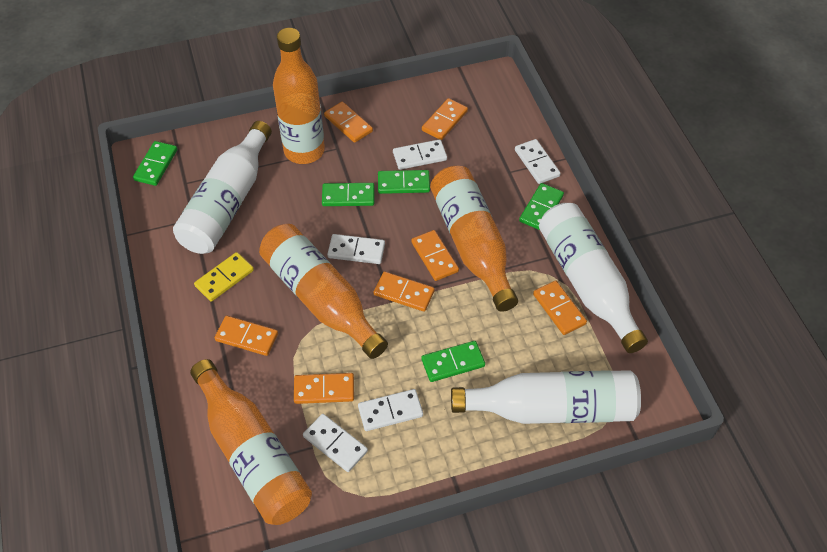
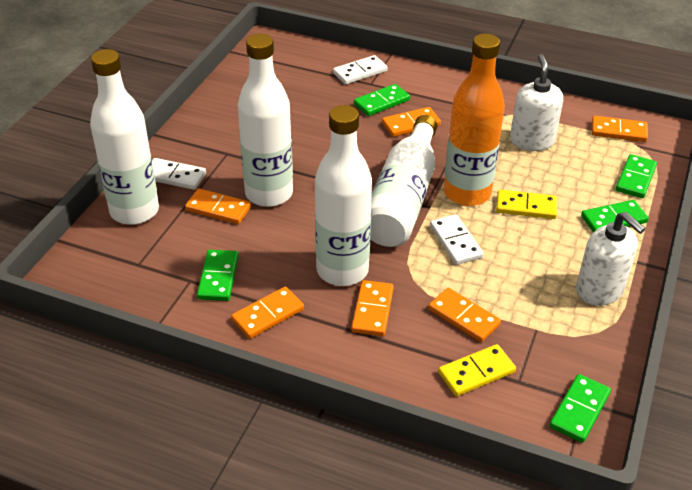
orange bottle: 4 -> 1
orange domino: 7 -> 6
white bottle: 3 -> 4
white domino: 5 -> 3
white soap dispenser: 0 -> 2
yellow domino: 1 -> 2

